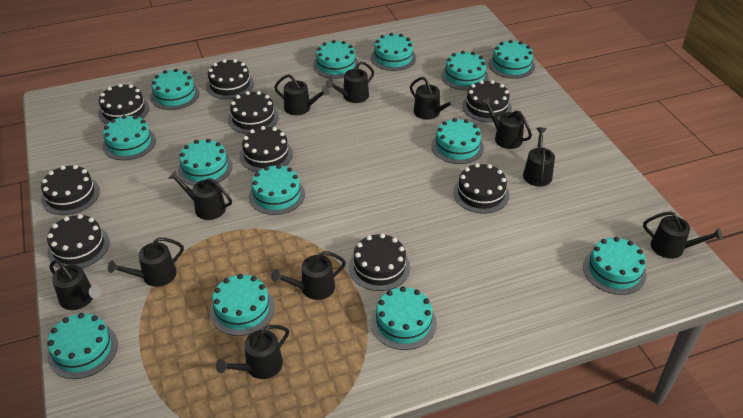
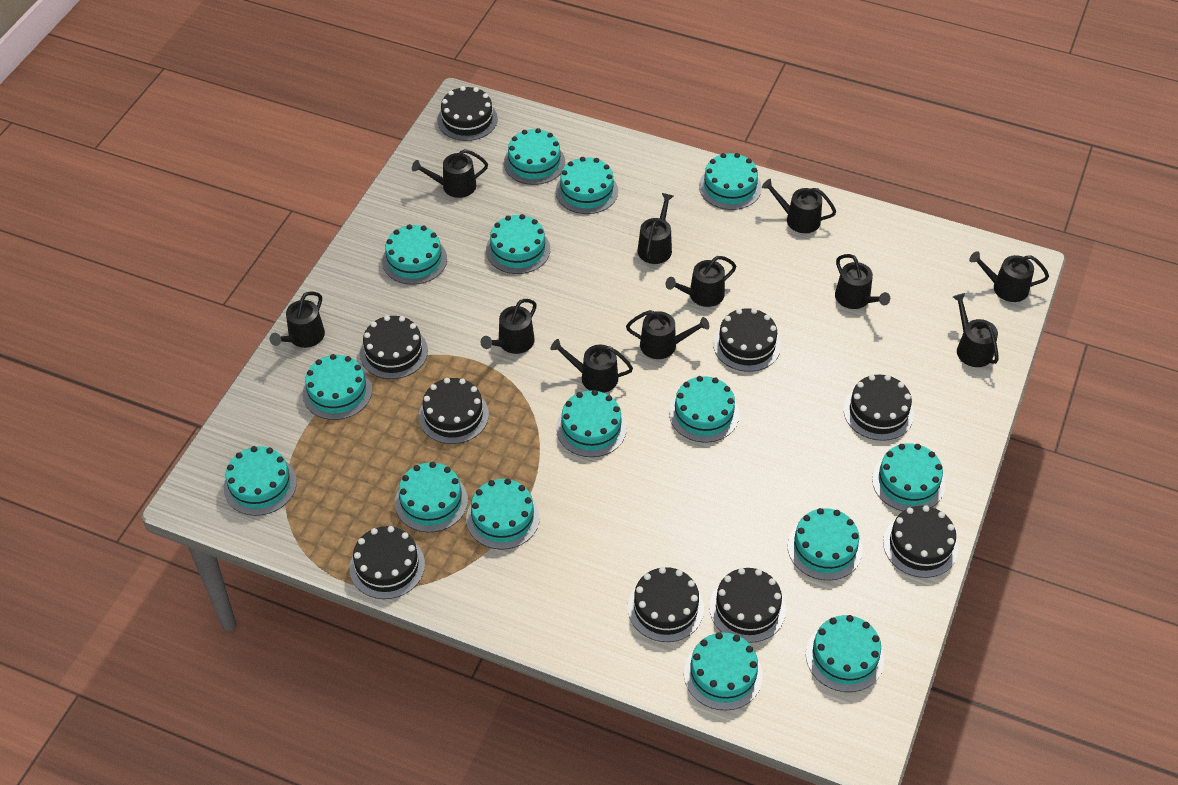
turquoise cake: 13 -> 15

